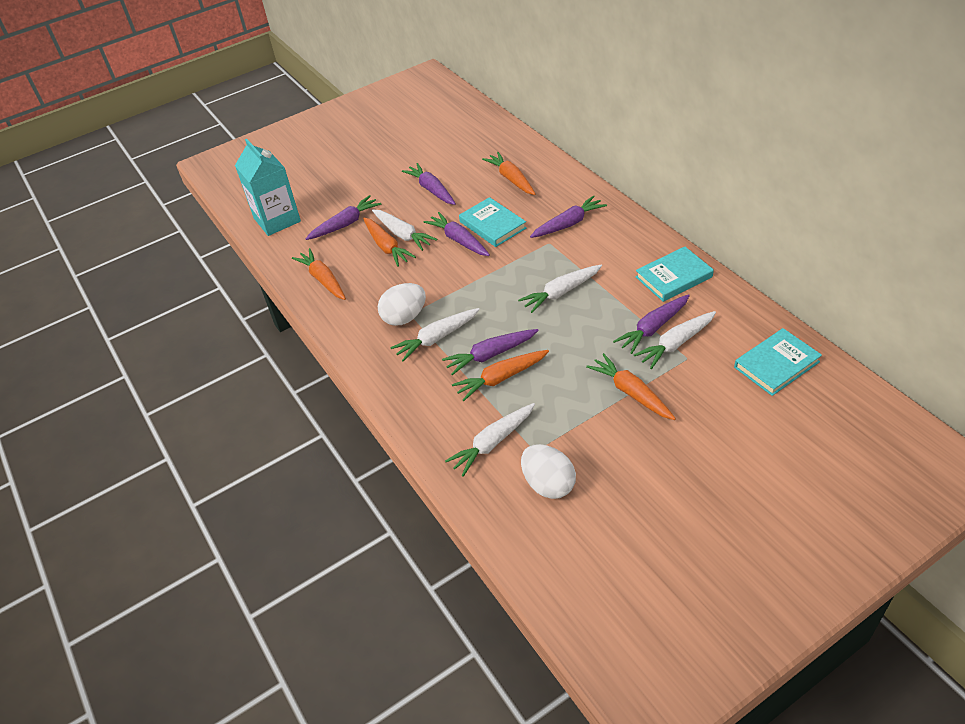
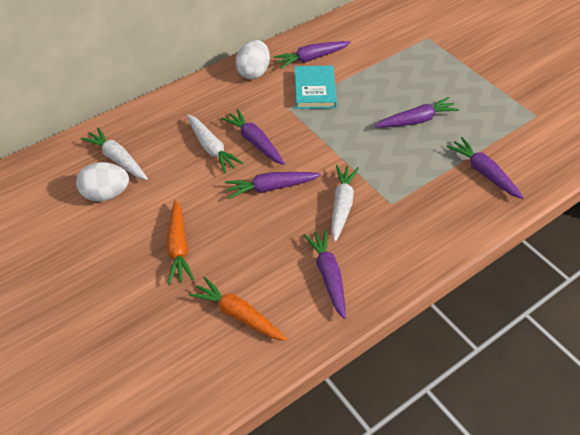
orange carrot: 5 -> 2
turquoise book: 3 -> 1
turquoise carton: 1 -> 0
white carrot: 5 -> 3

